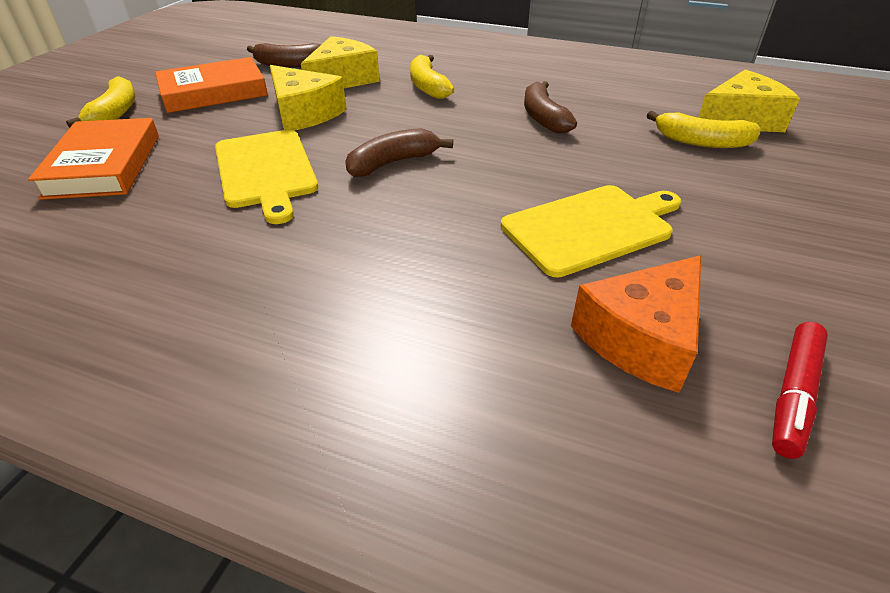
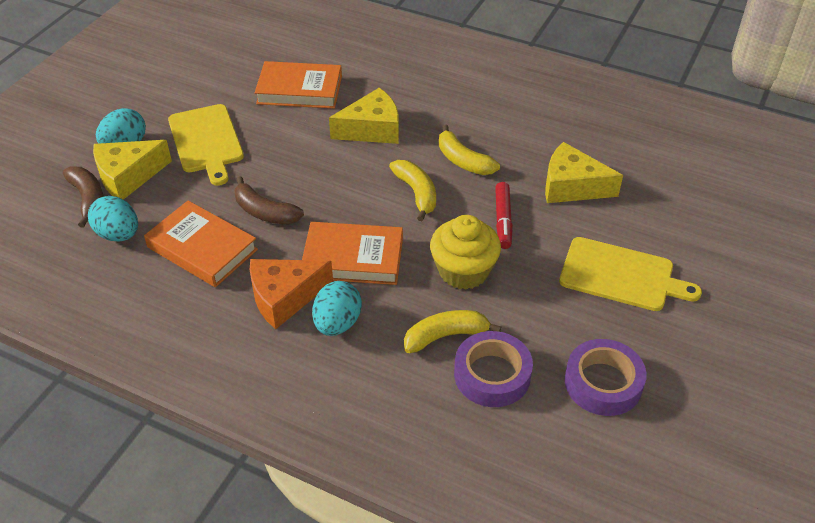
brown banana: 3 -> 2
orange book: 2 -> 3
purple tape: 0 -> 2
turquoise egg: 0 -> 3
yellow cupcake: 0 -> 1

